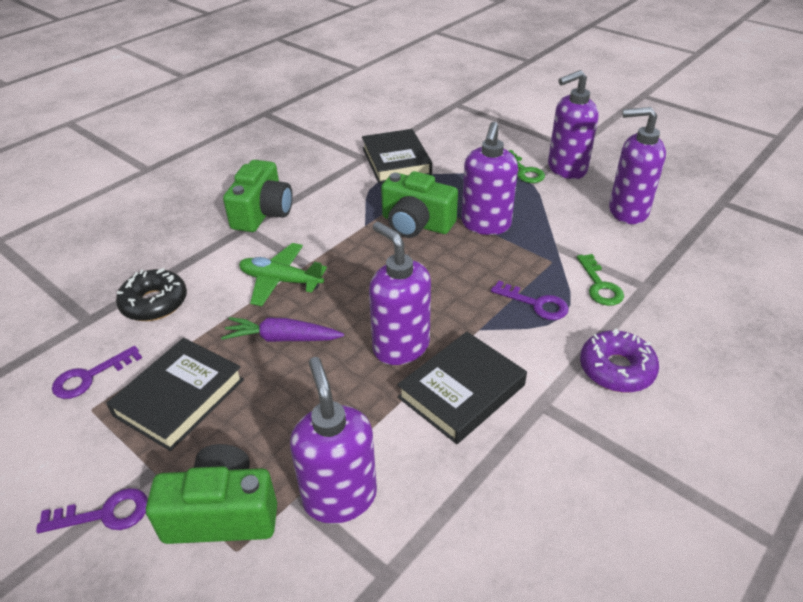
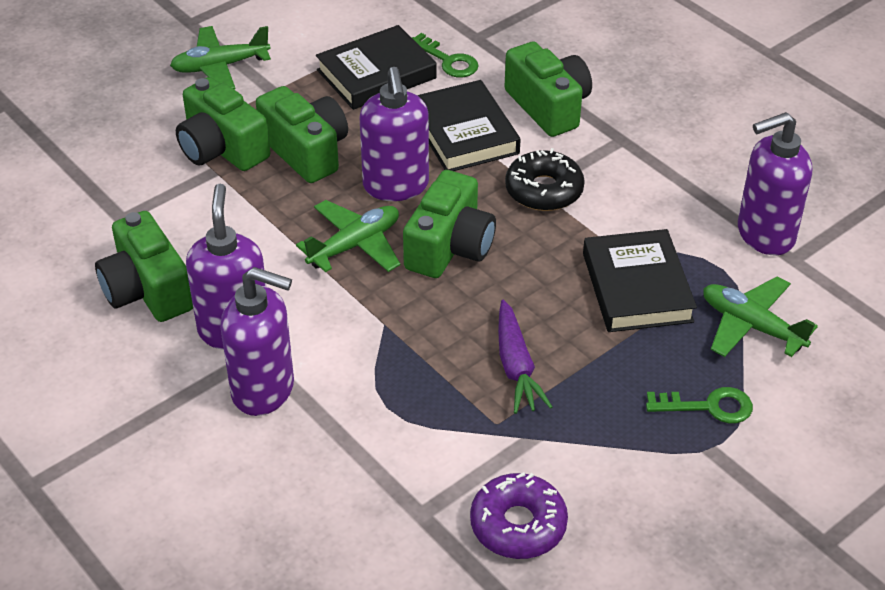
green camera: 3 -> 5
green plane: 1 -> 3
purple key: 3 -> 0
purple soap dispenser: 5 -> 4

